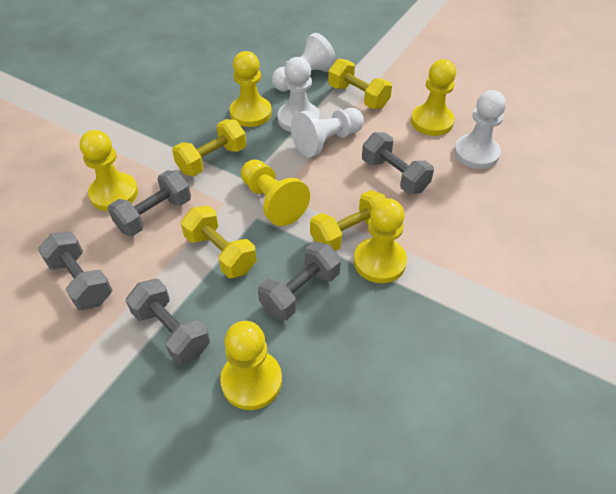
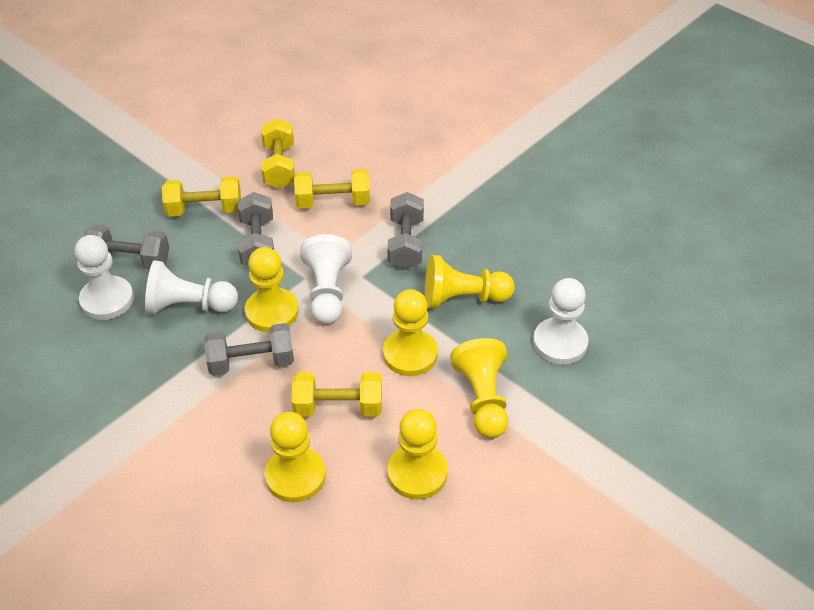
grey dumbbell: 5 -> 4

